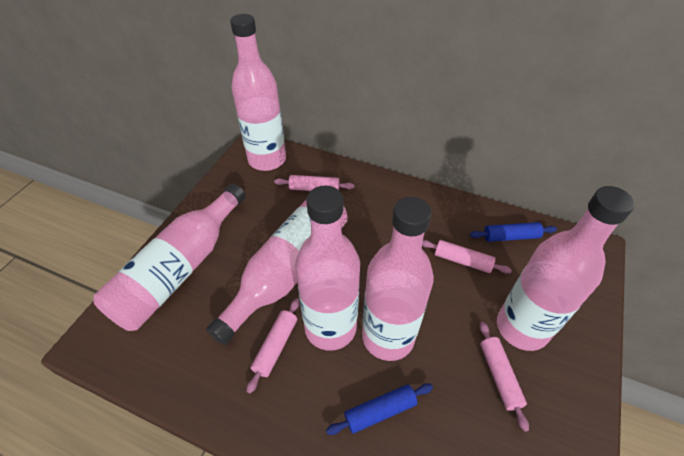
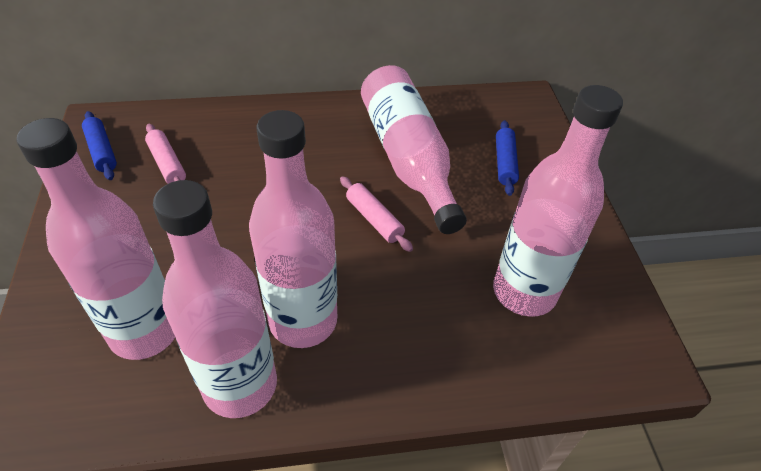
pink bottle: 6 -> 5
pink rolling pin: 4 -> 2

